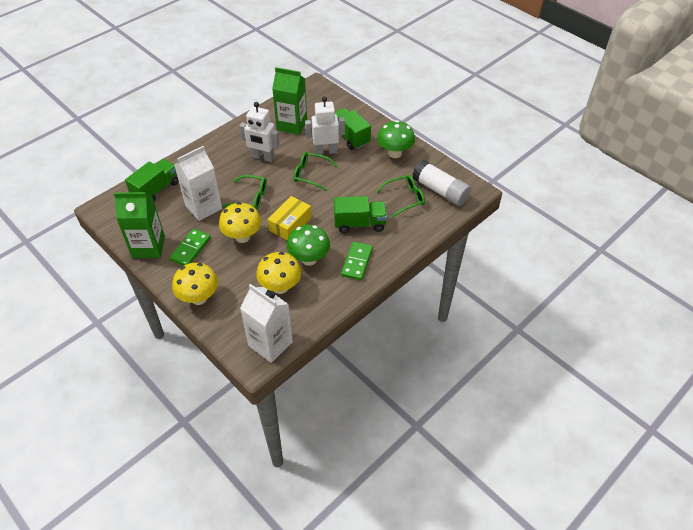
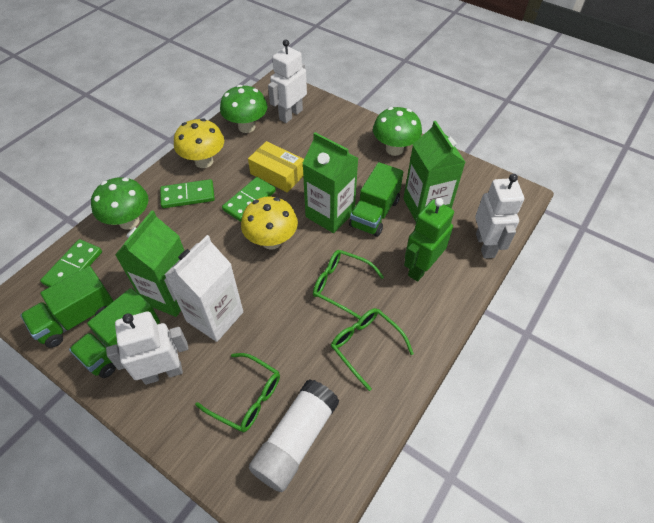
green carton: 2 -> 3
green domino: 2 -> 3
green mushroom: 2 -> 3
green robot: 0 -> 1
white carton: 2 -> 1
white robot: 2 -> 3
yellow mushroom: 3 -> 2

